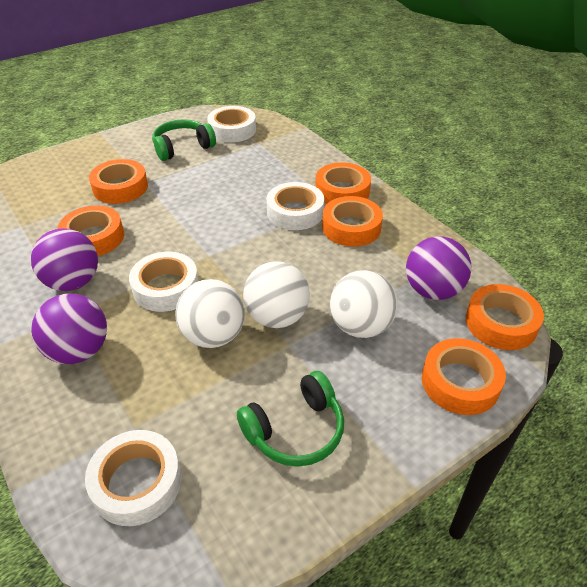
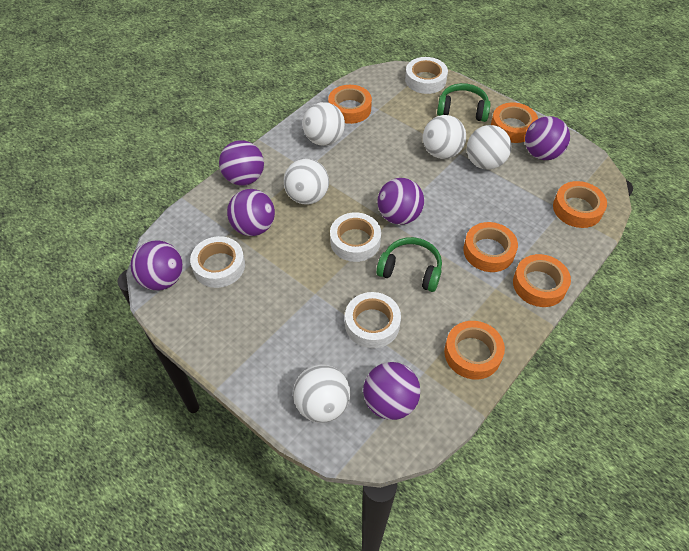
purple ball: 3 -> 6
white ball: 3 -> 5

